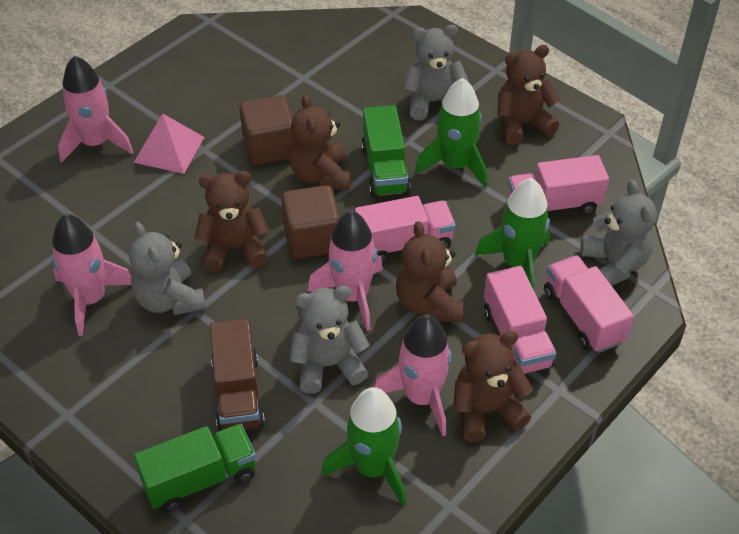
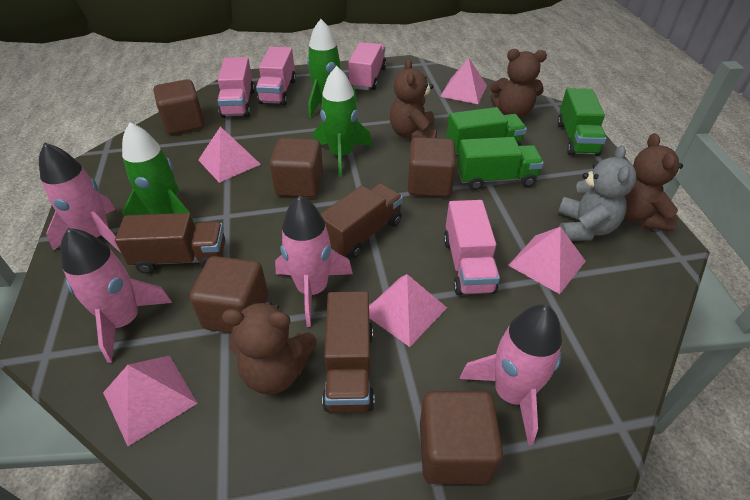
brown cube: 2 -> 5
brown teddy bear: 5 -> 4
brown truck: 1 -> 3
green truck: 2 -> 3
grey teddy bear: 4 -> 1
pink pyramid: 1 -> 5

